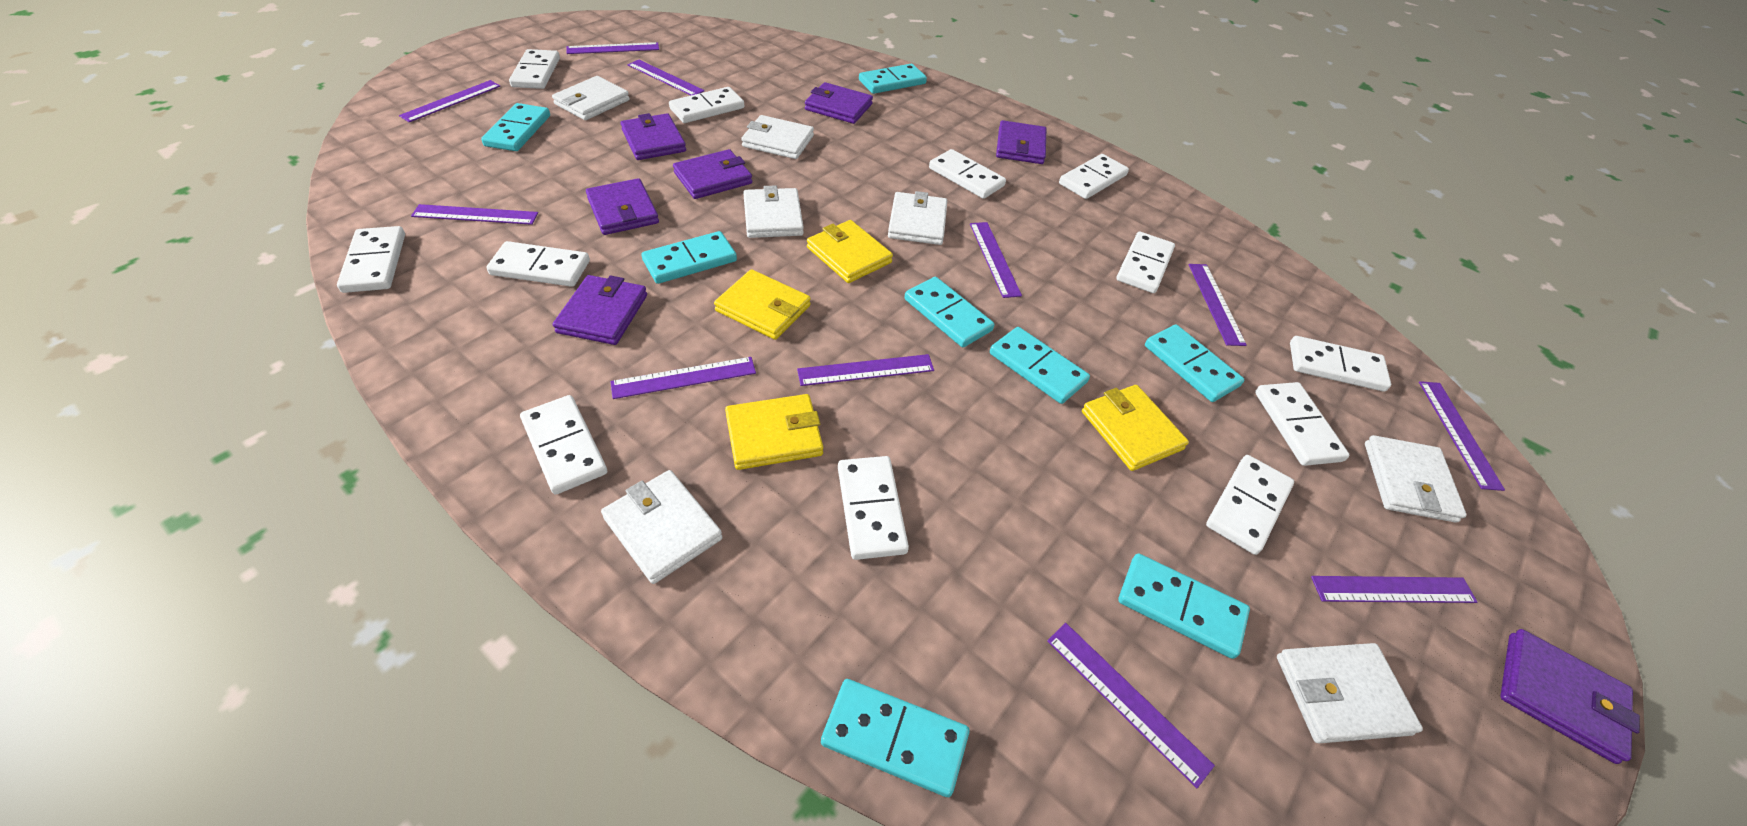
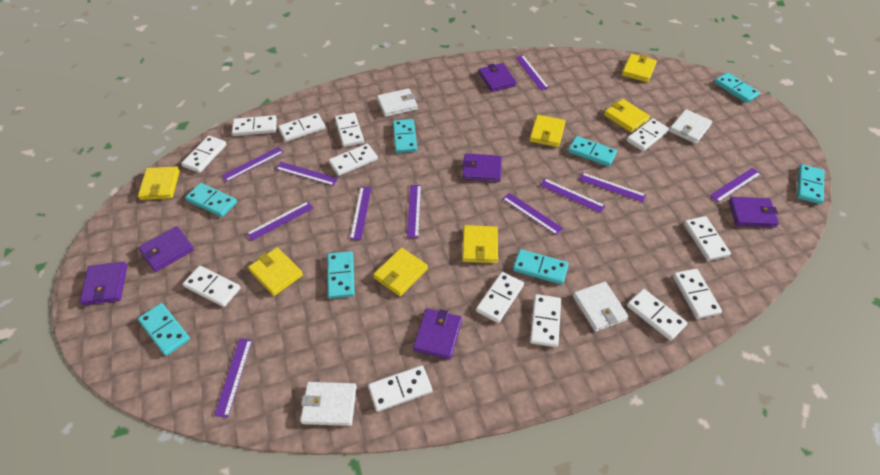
purple wallet: 7 -> 6
white domino: 12 -> 13
white wallet: 7 -> 4
yellow wallet: 4 -> 7

